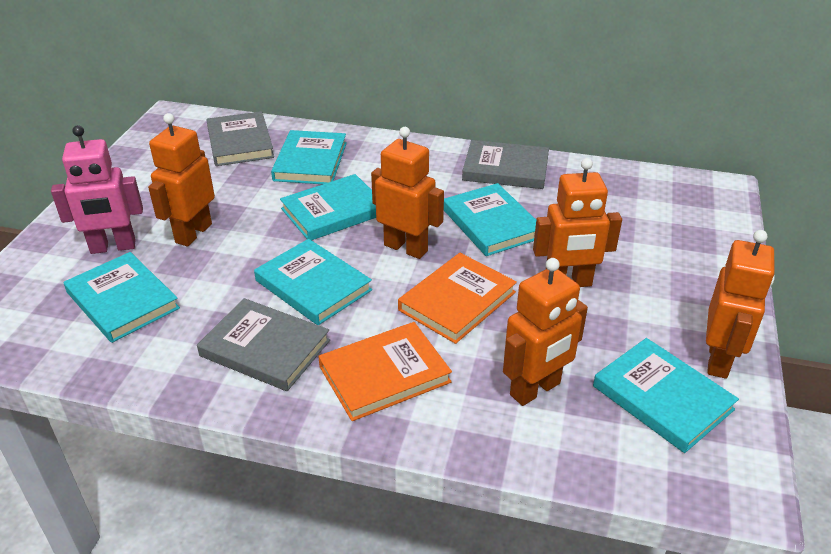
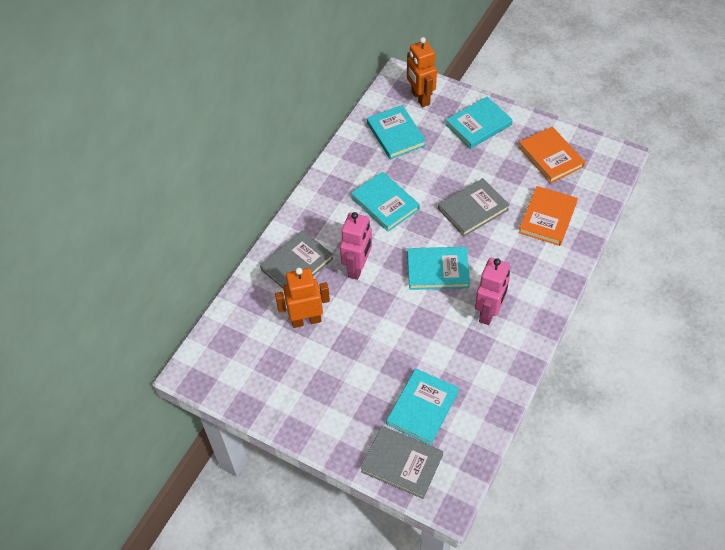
orange robot: 5 -> 2
pink robot: 1 -> 2
turquoise book: 6 -> 5

